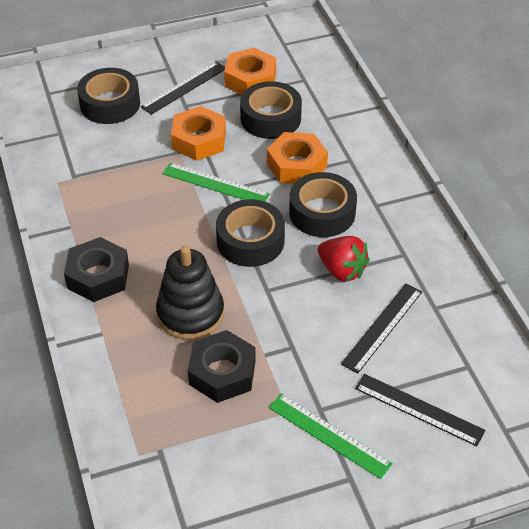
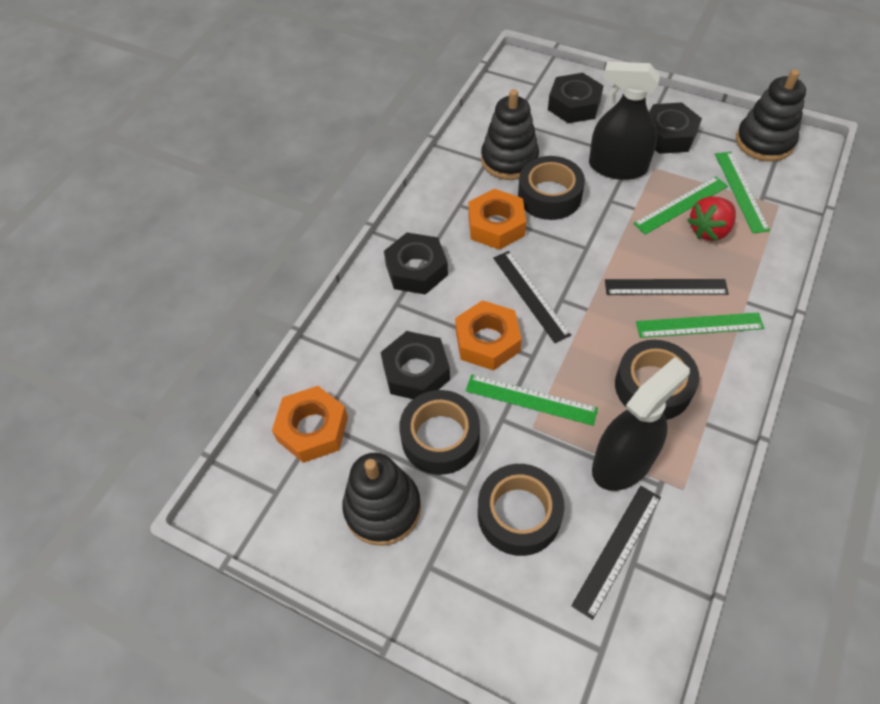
black nut: 2 -> 4
black spray bottle: 0 -> 2
black stacking toy: 1 -> 3
green ruler: 2 -> 4

